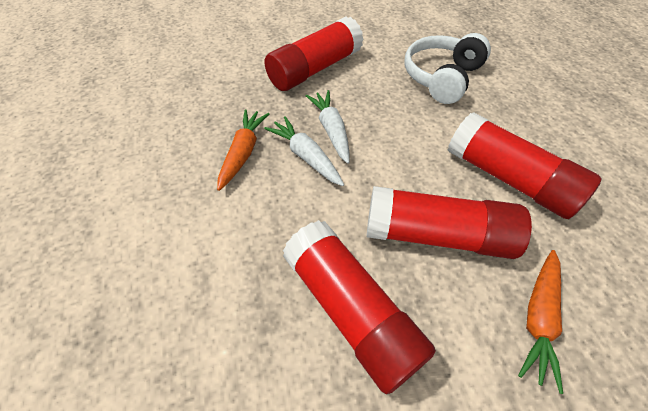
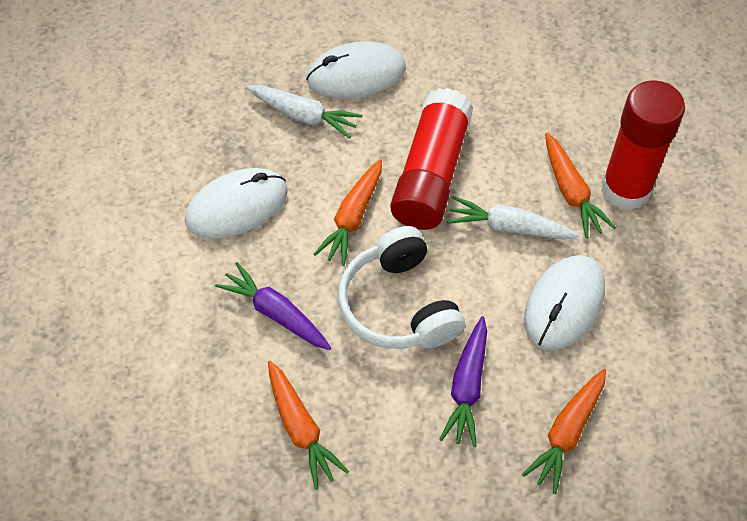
orange carrot: 2 -> 4
purple carrot: 0 -> 2
red glue stick: 4 -> 2
white mouse: 0 -> 3

